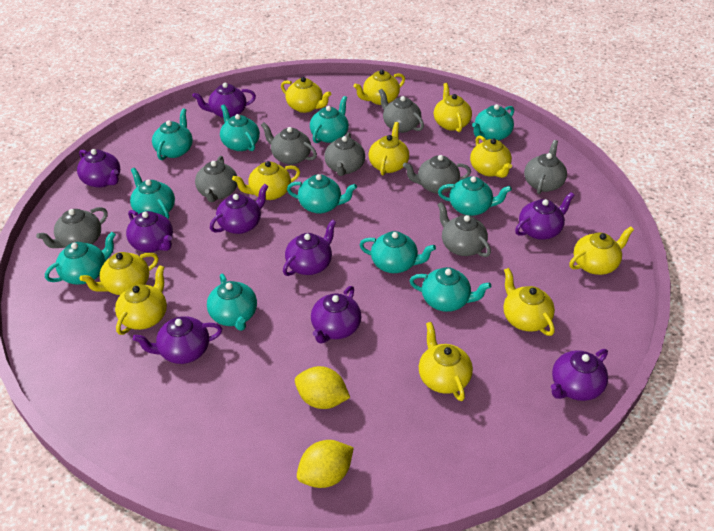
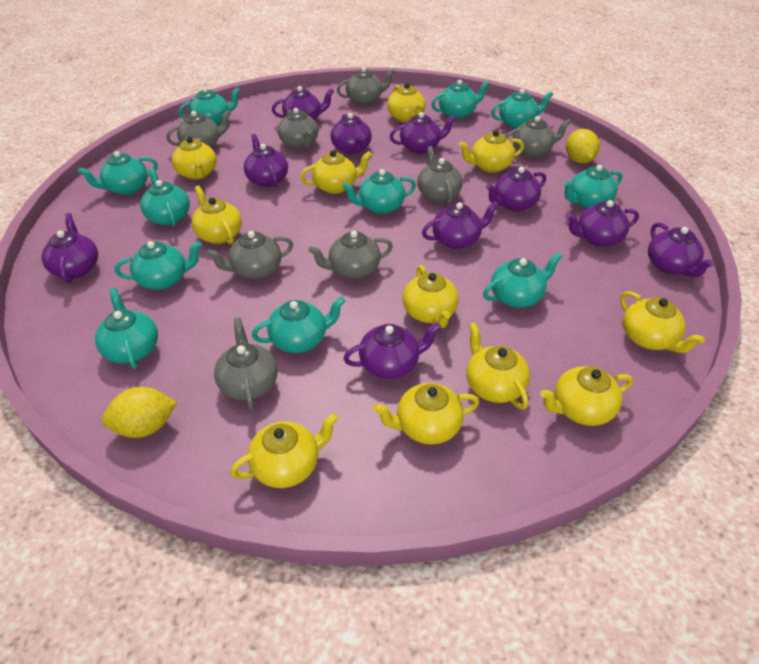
purple teapot: 9 -> 10

